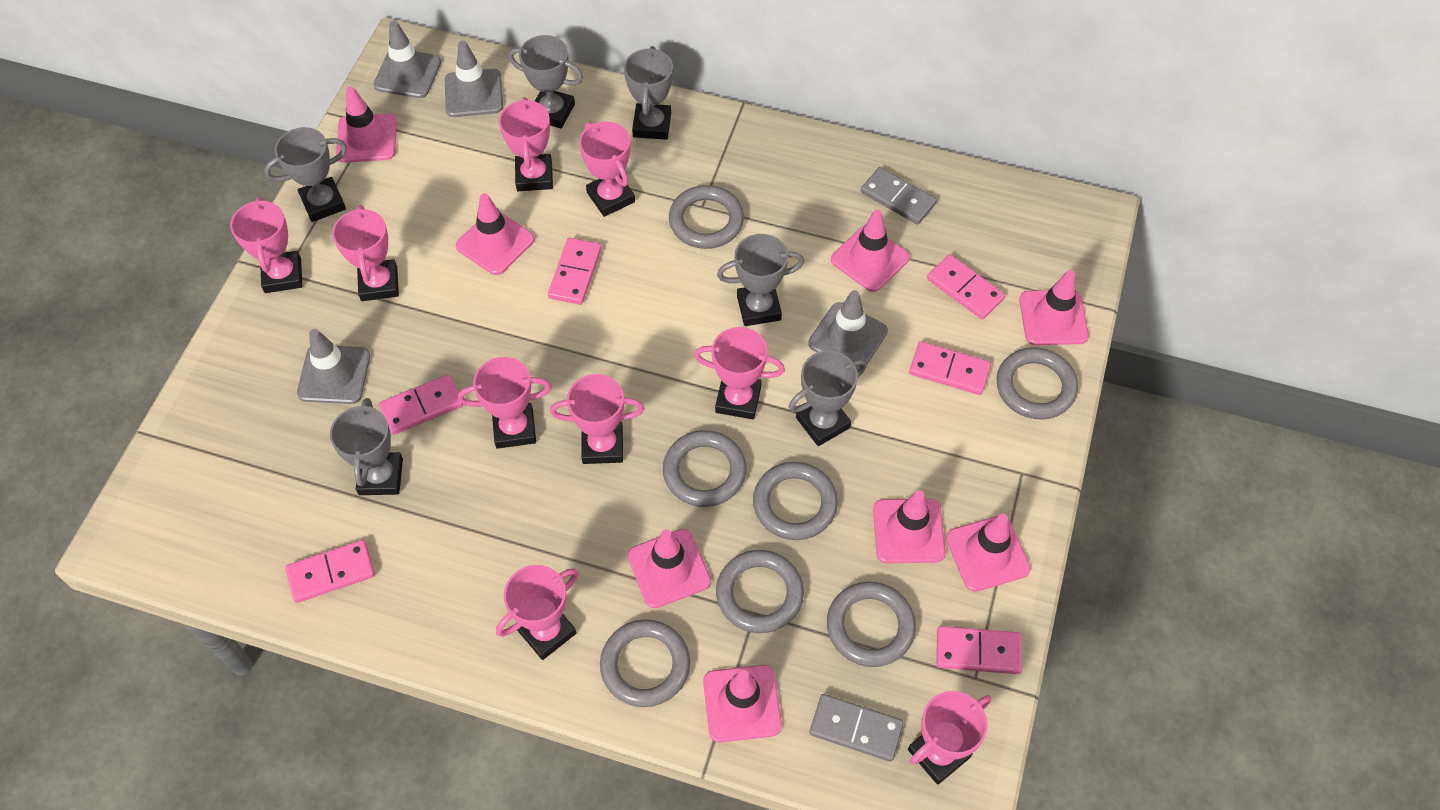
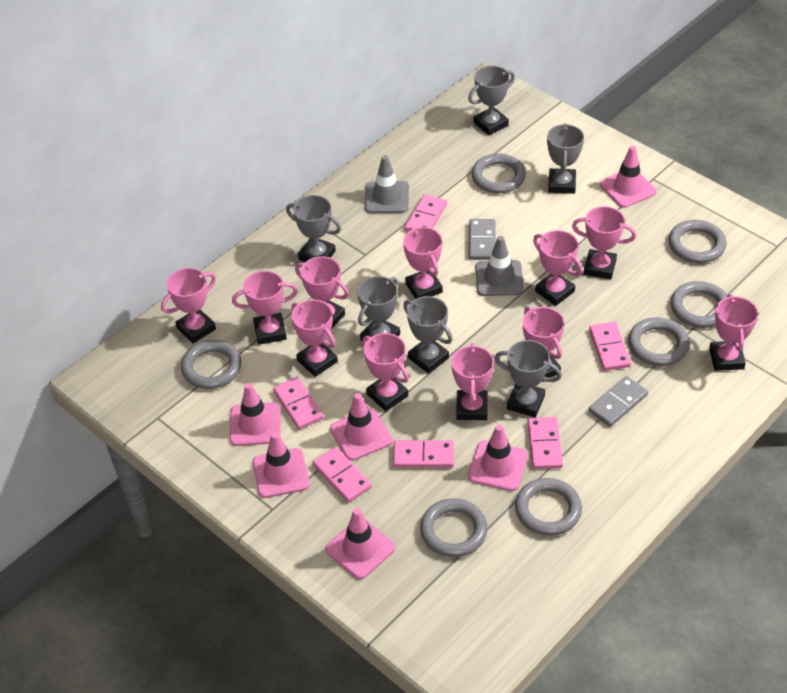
grey traffic cone: 4 -> 2
pink traffic cone: 8 -> 6
pink trophy: 9 -> 11

